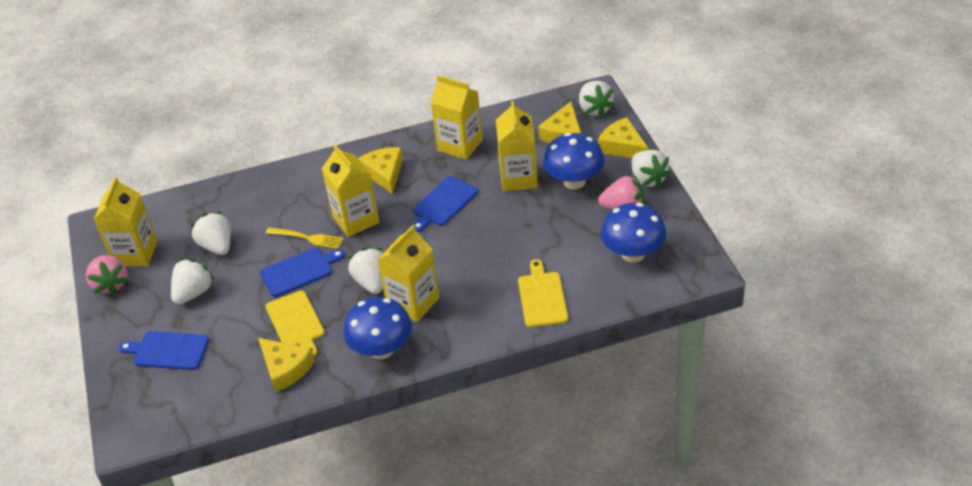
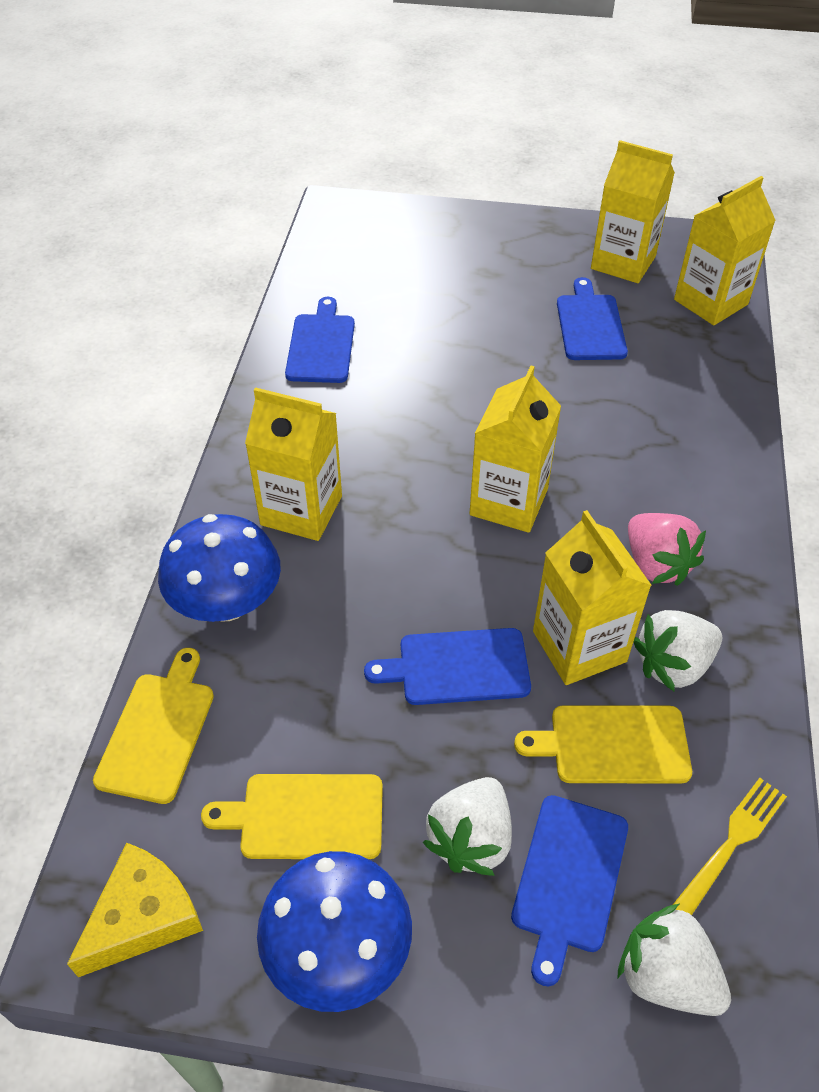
blue cutting board: 3 -> 4
blue mushroom: 3 -> 2
pink strawberry: 2 -> 1
white strawberry: 5 -> 3
yellow cheese: 4 -> 1
yellow cutting board: 2 -> 3

